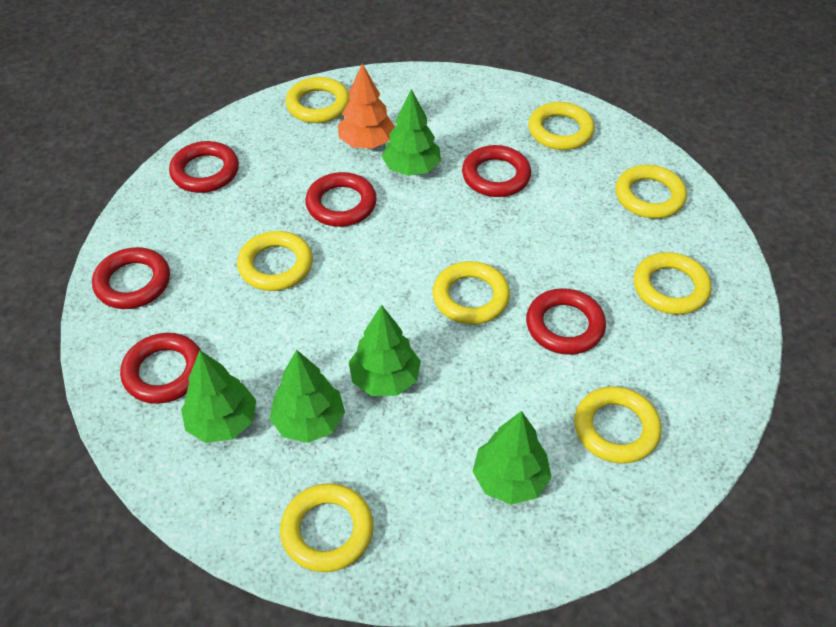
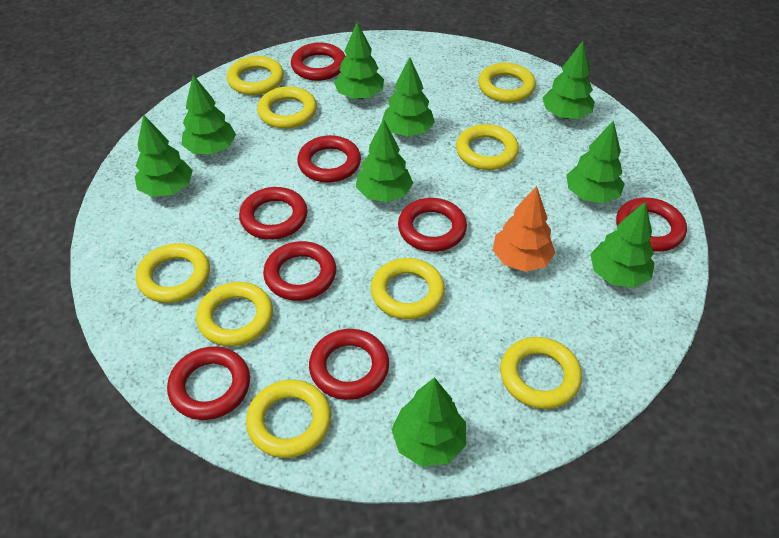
green tree: 5 -> 9
red ring: 6 -> 8
yellow ring: 8 -> 9

